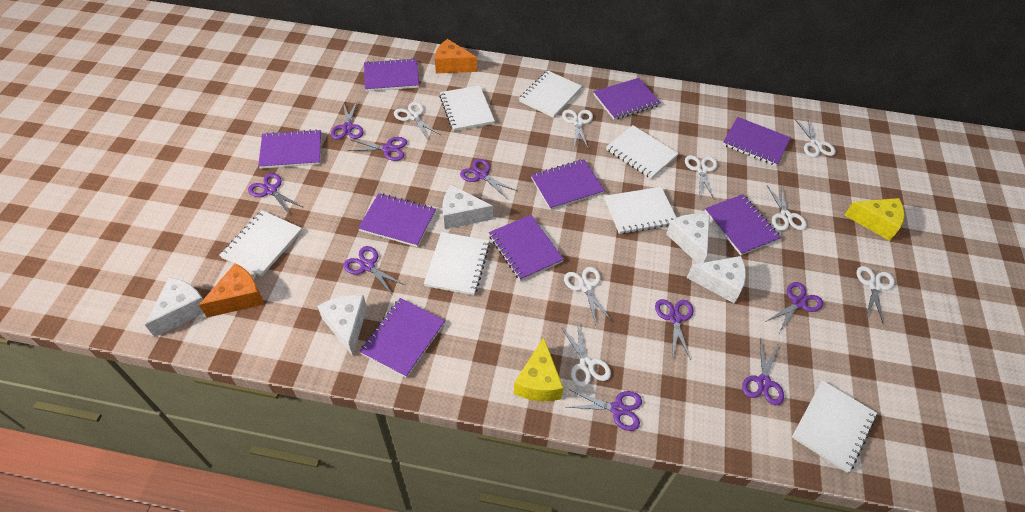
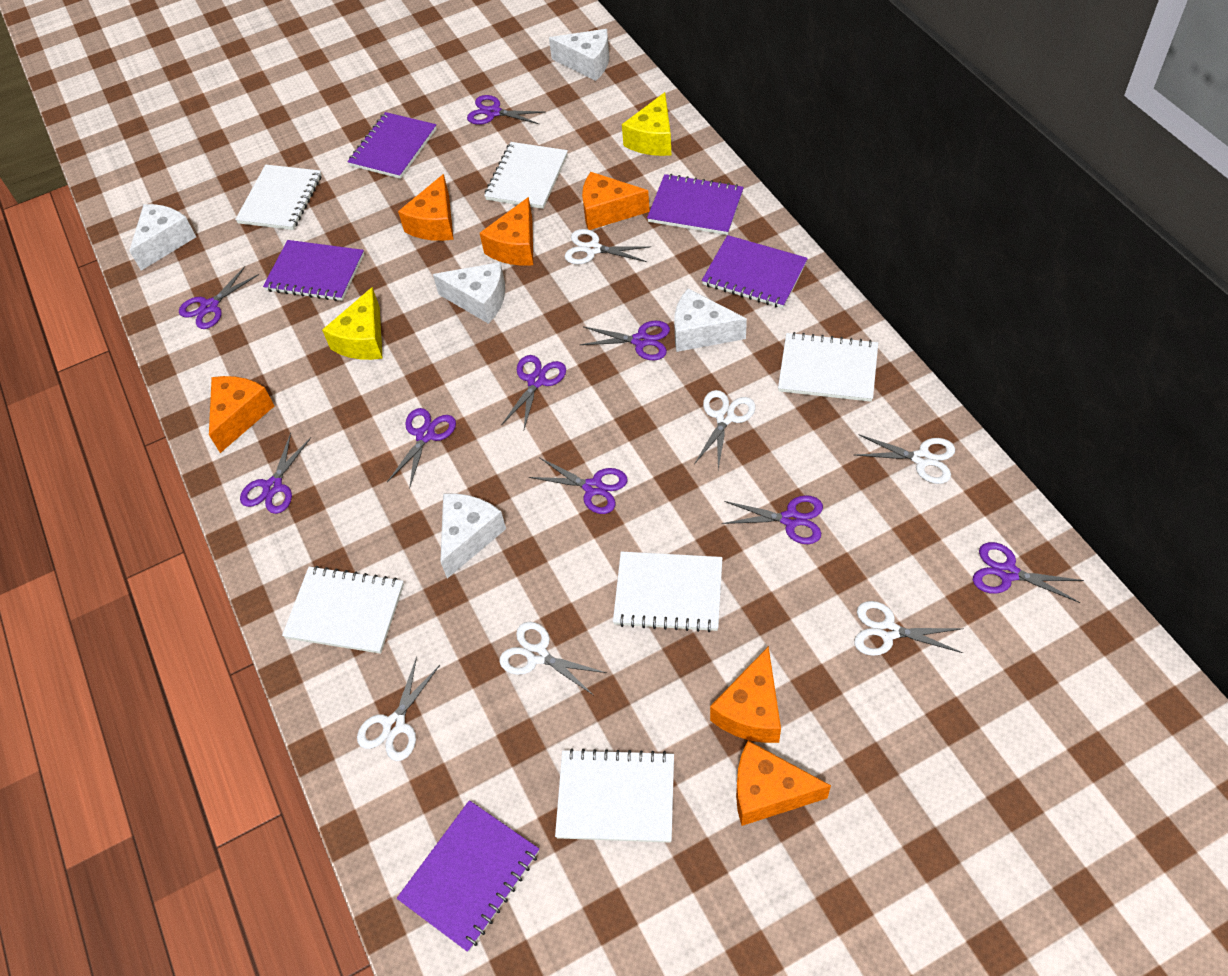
orange cheese: 2 -> 6
purple notebook: 9 -> 5
white notebook: 7 -> 6
white scissors: 8 -> 6

